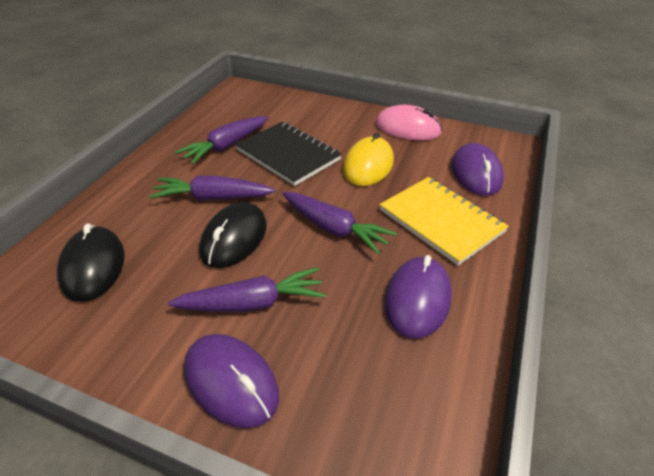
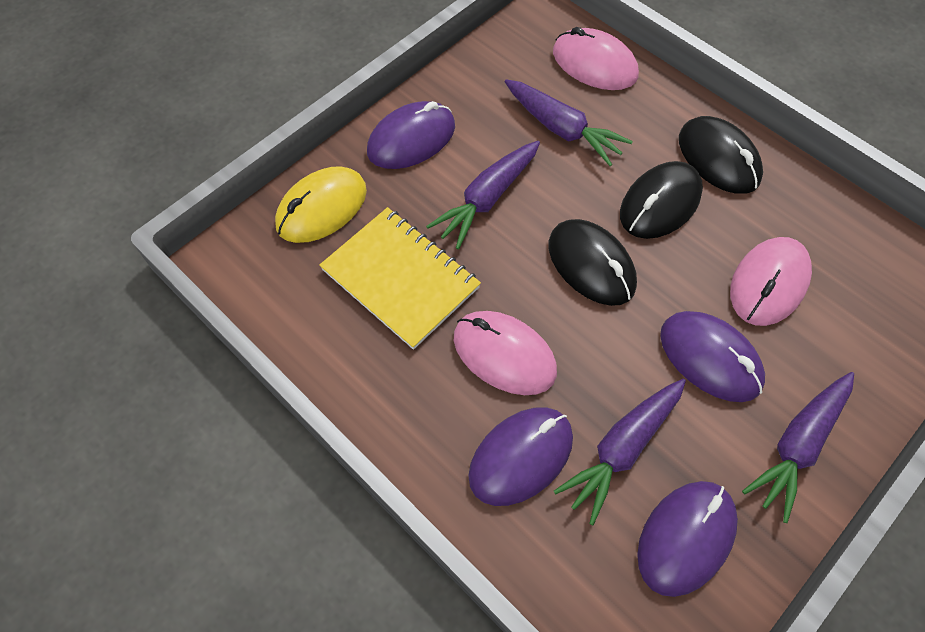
black mouse: 2 -> 3
black notebook: 1 -> 0
pink mouse: 1 -> 3
purple mouse: 3 -> 4

